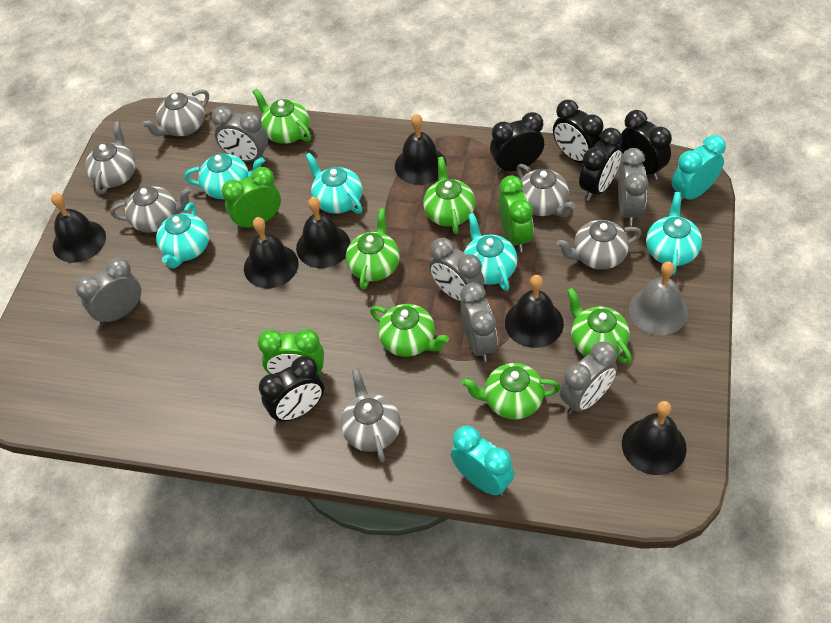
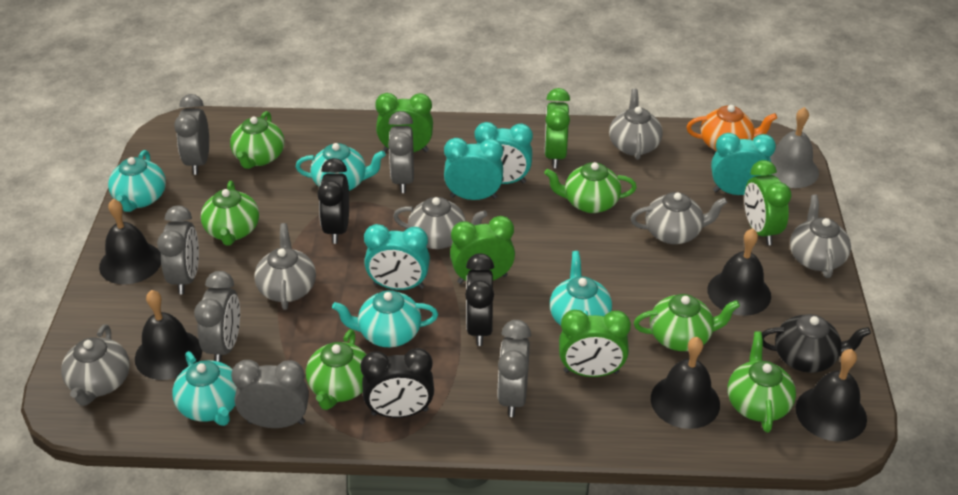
black bell: 6 -> 5
black clock: 5 -> 3
black teapot: 0 -> 1
green clock: 3 -> 5
orange teapot: 0 -> 1
turquoise clock: 2 -> 4

